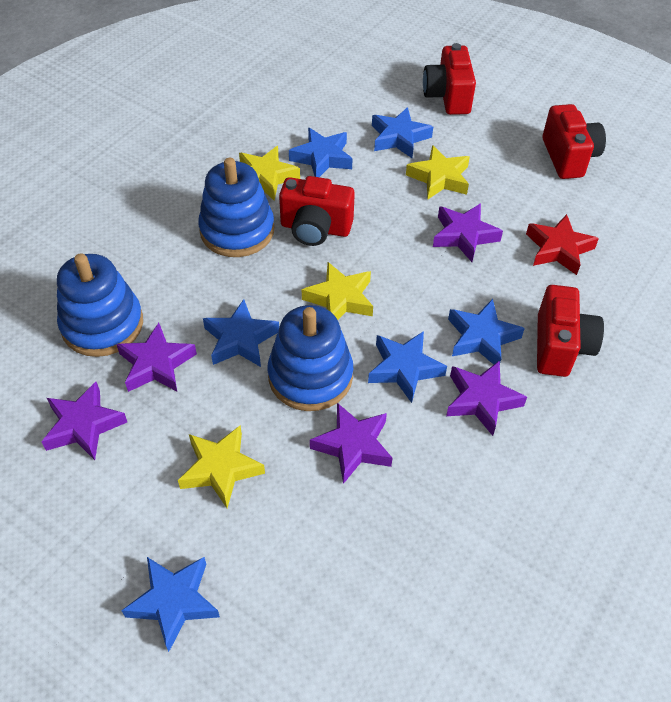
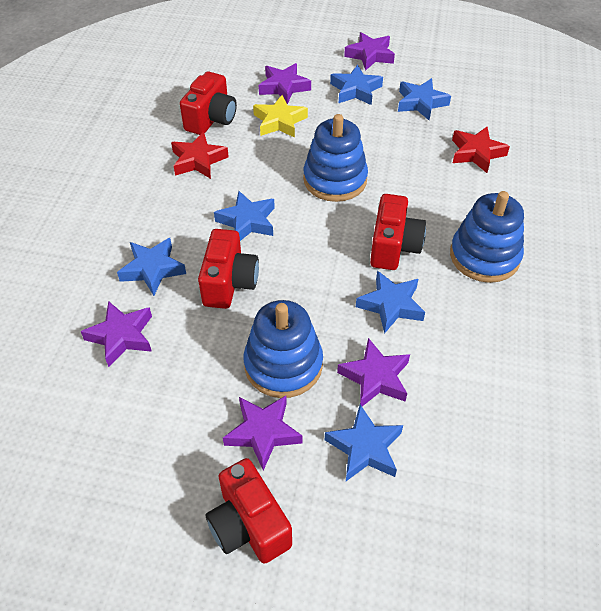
red star: 1 -> 2
yellow star: 4 -> 1

